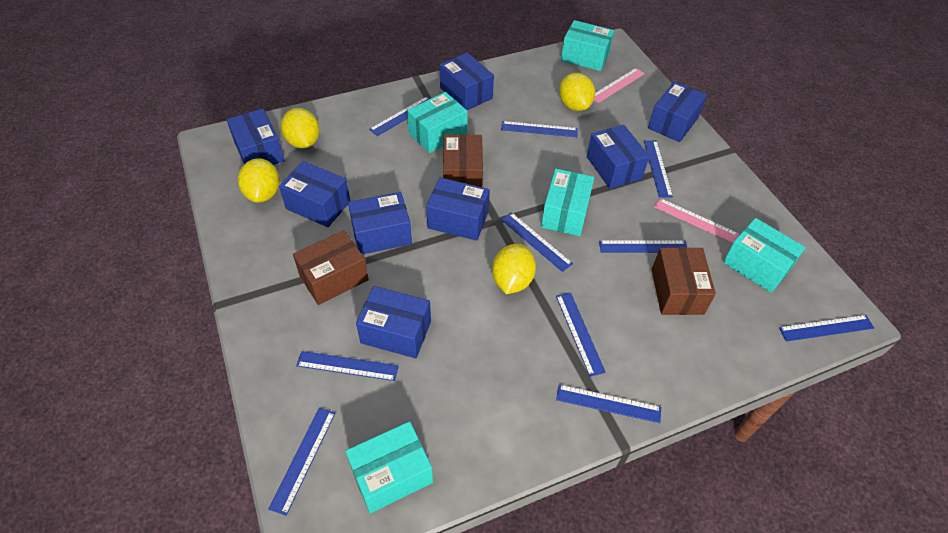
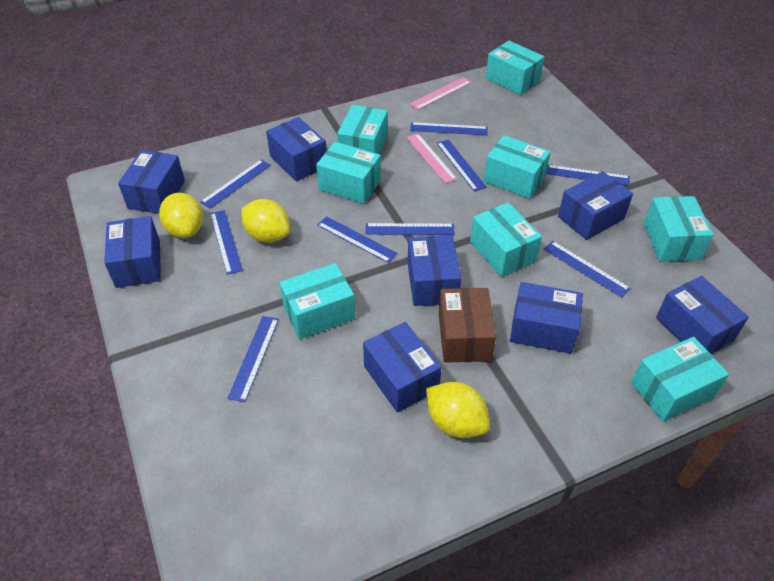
blue ruler: 10 -> 9
brown box: 3 -> 1
turquoise box: 5 -> 8
yellow lemon: 4 -> 3

